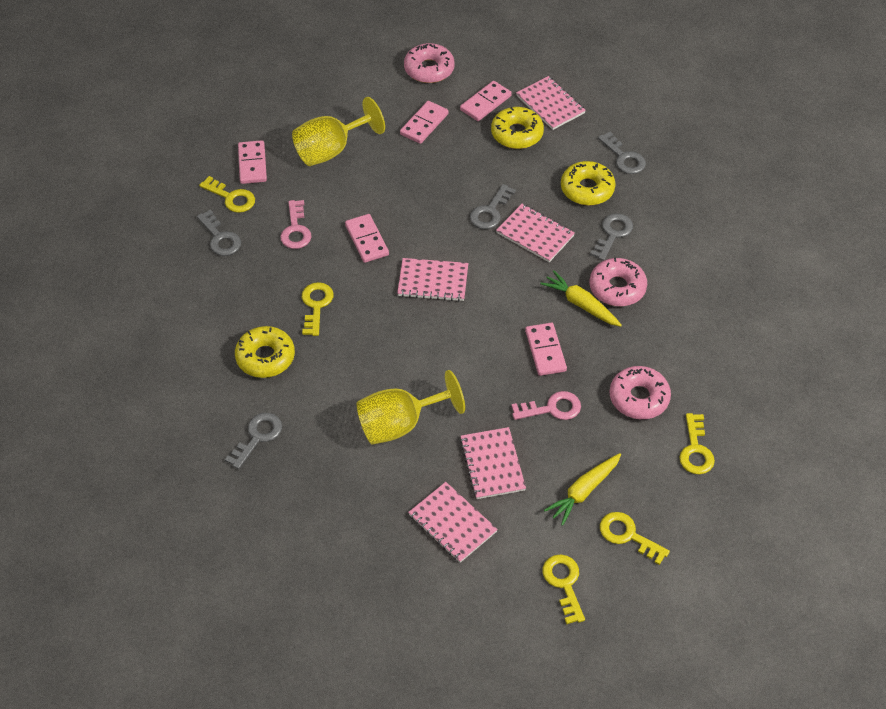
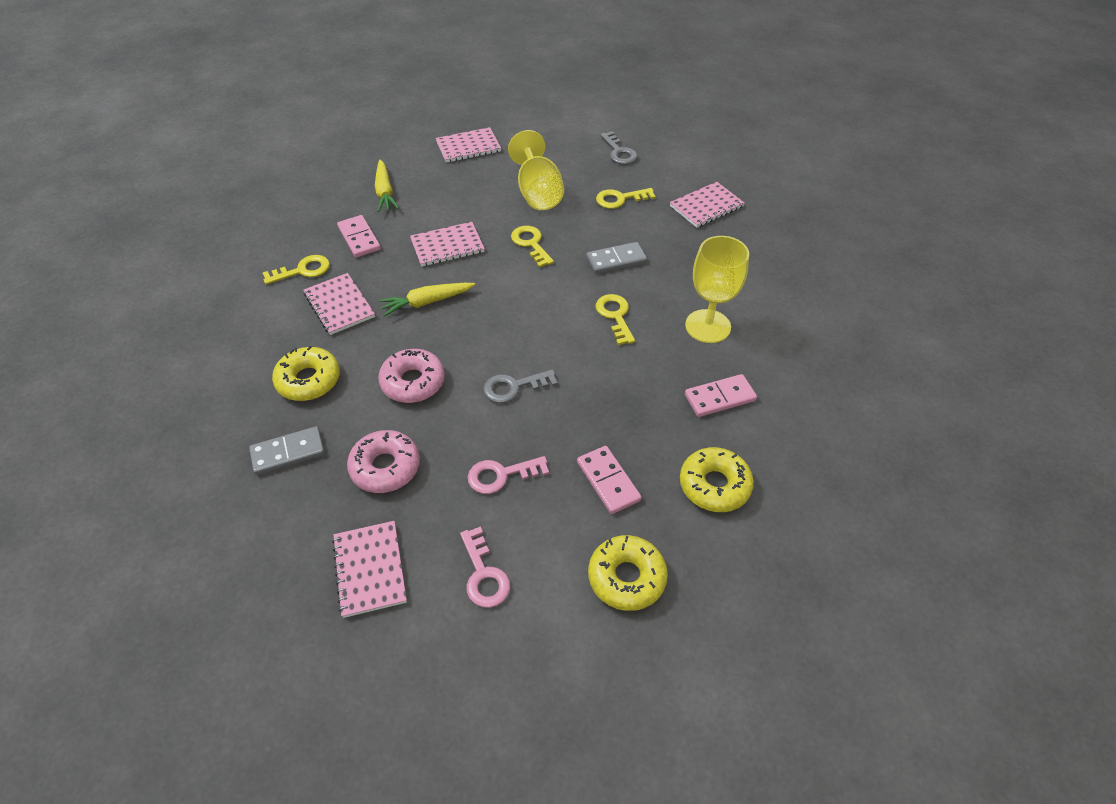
grey domino: 0 -> 2
grey key: 5 -> 2
pink domino: 5 -> 3
pink donut: 3 -> 2
yellow key: 5 -> 4

